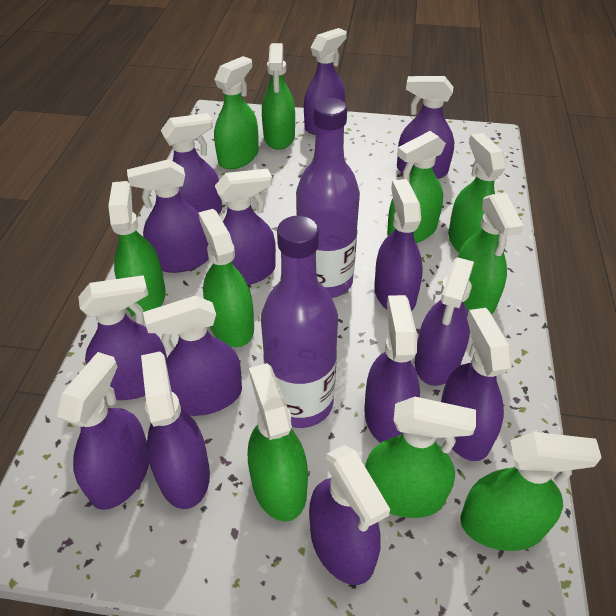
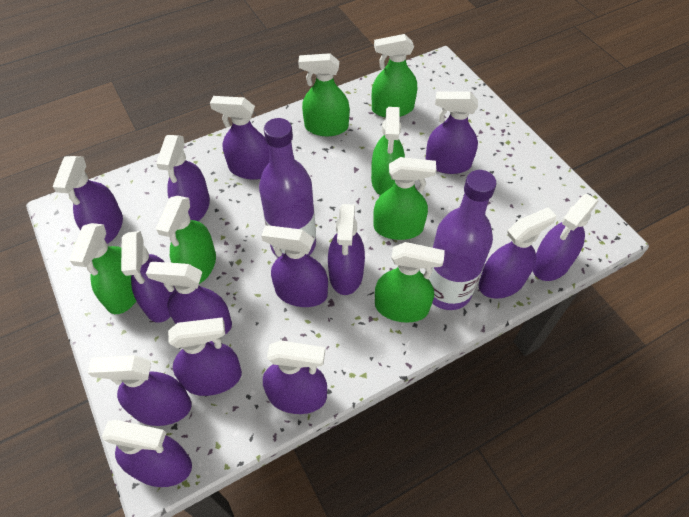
green spray bottle: 10 -> 7

